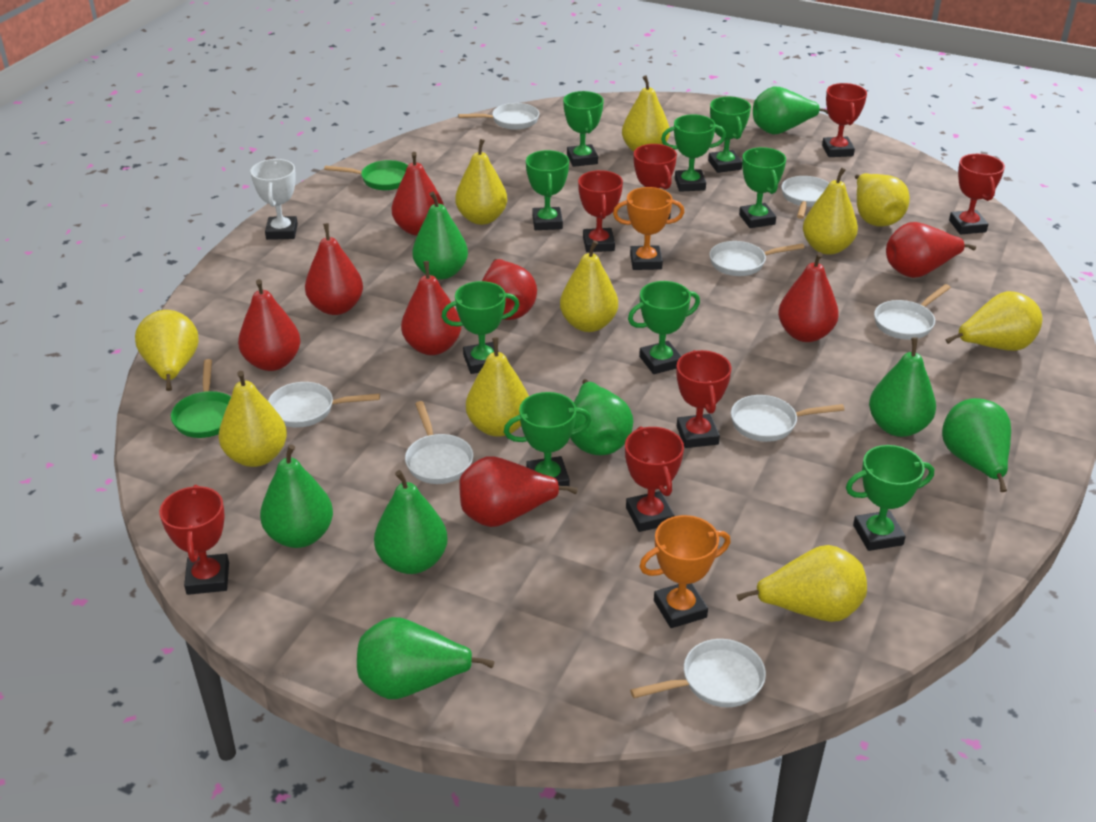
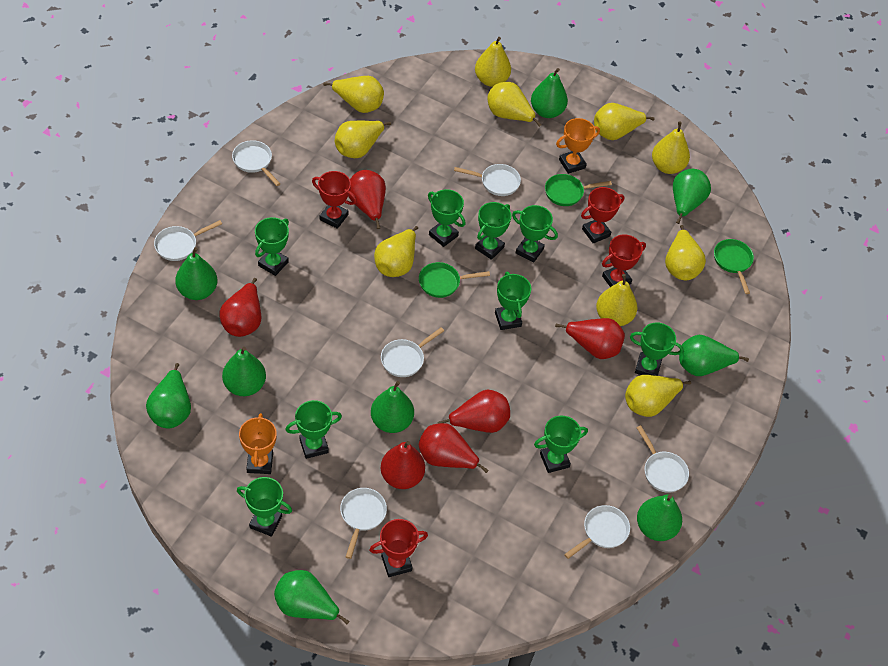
green pan: 2 -> 3
green pear: 8 -> 9
red pear: 8 -> 6
red trophy: 7 -> 4
white pan: 8 -> 7
white trophy: 1 -> 0

